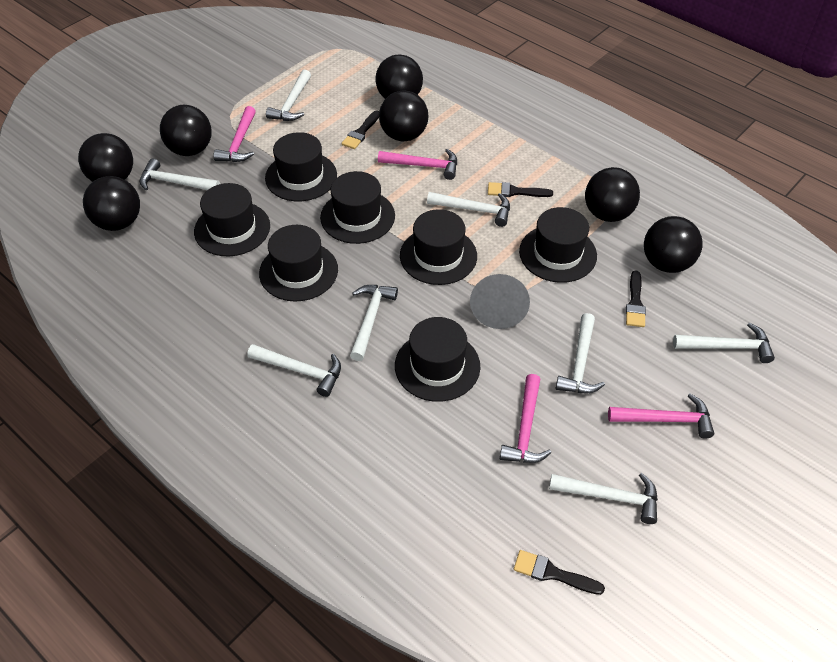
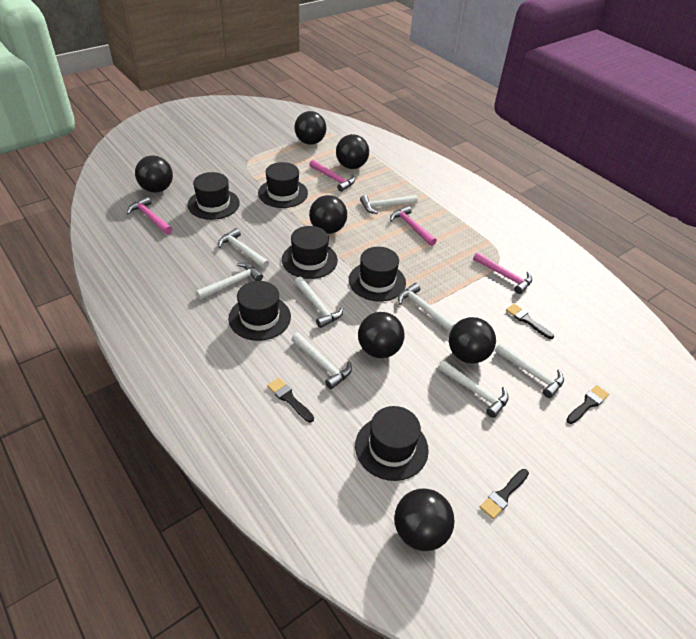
black hat: 7 -> 6
grey cone: 1 -> 0

